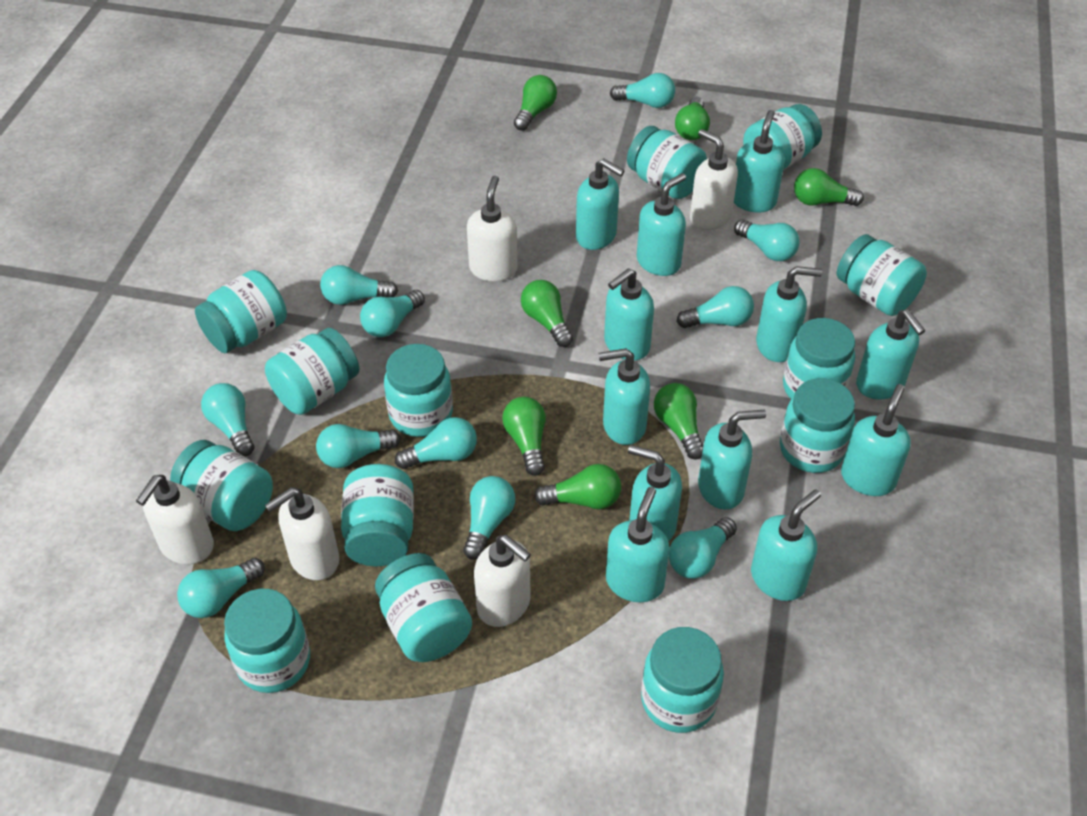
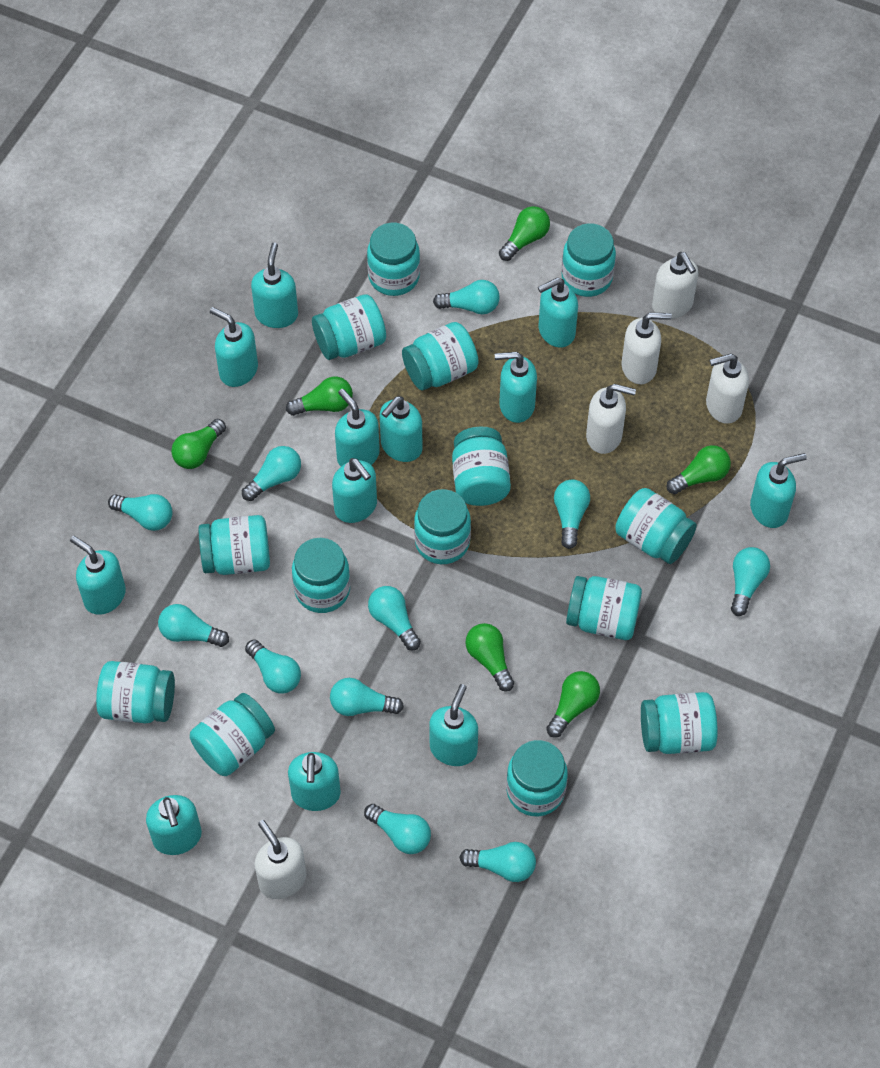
green light bulb: 7 -> 6
turquoise jar: 13 -> 14

